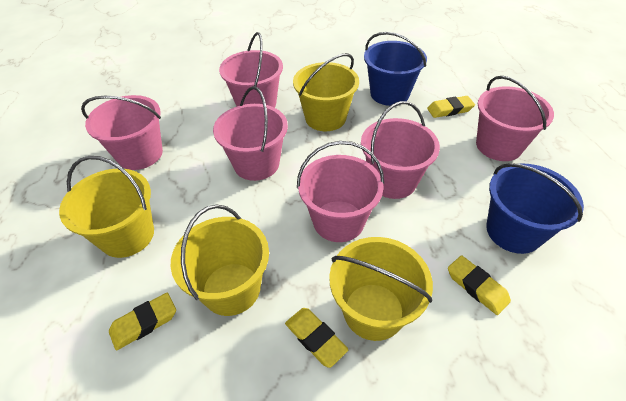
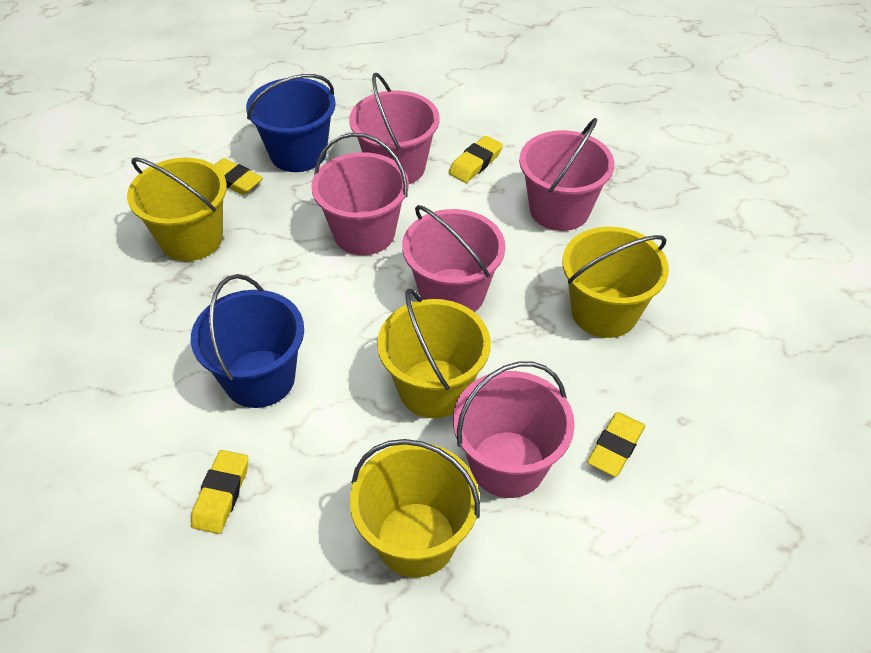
pink bucket: 6 -> 5

